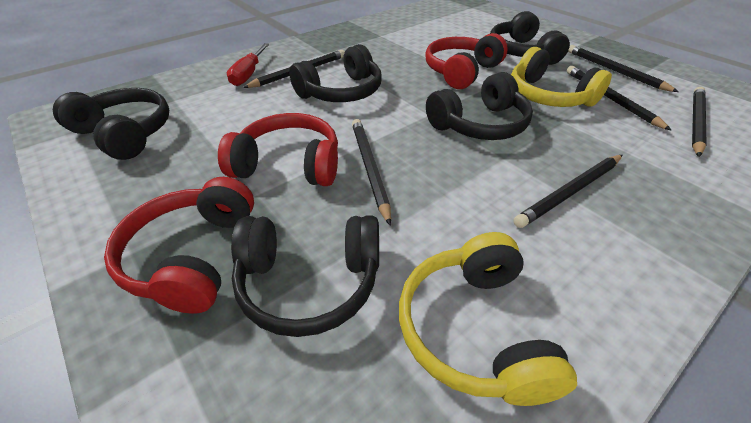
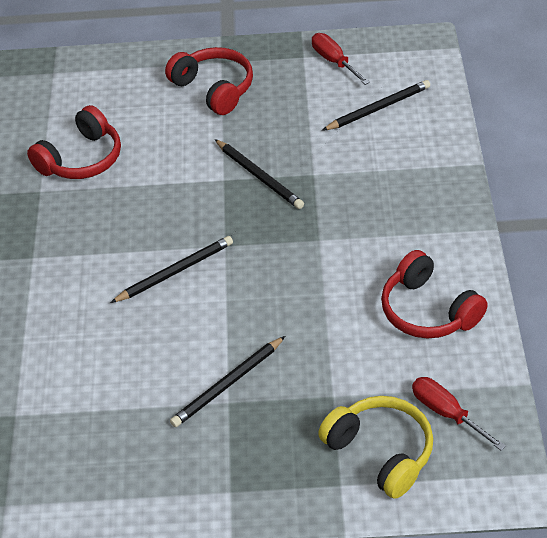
black headphones: 5 -> 0
black pencil: 6 -> 4
red screwdriver: 1 -> 2
yellow headphones: 2 -> 1

